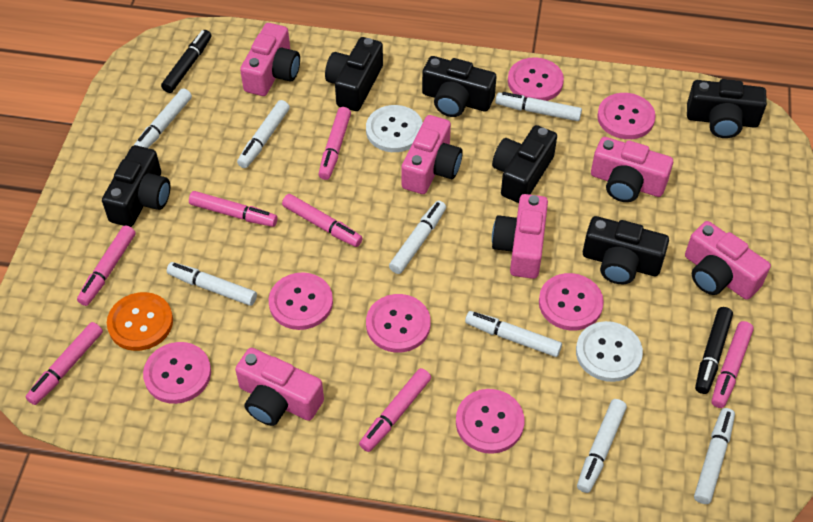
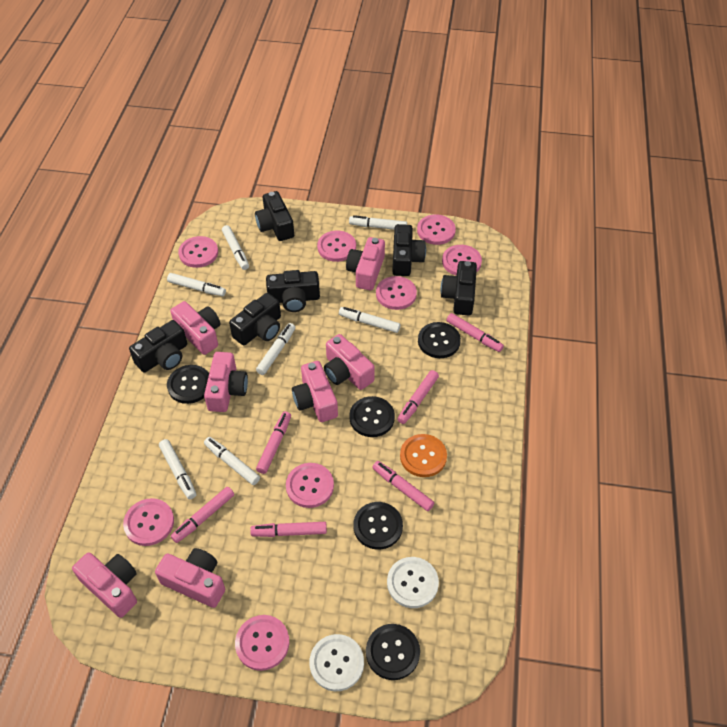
black button: 0 -> 5
black marker: 2 -> 0
pink button: 7 -> 8
pink camera: 6 -> 7
pink marker: 7 -> 6
white marker: 8 -> 7

